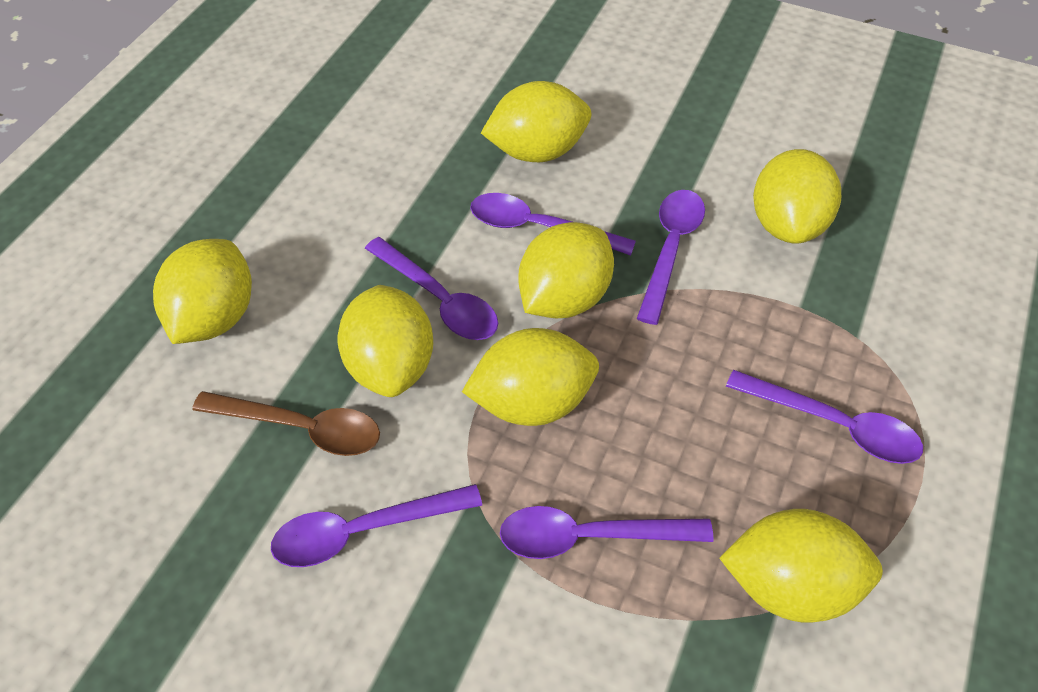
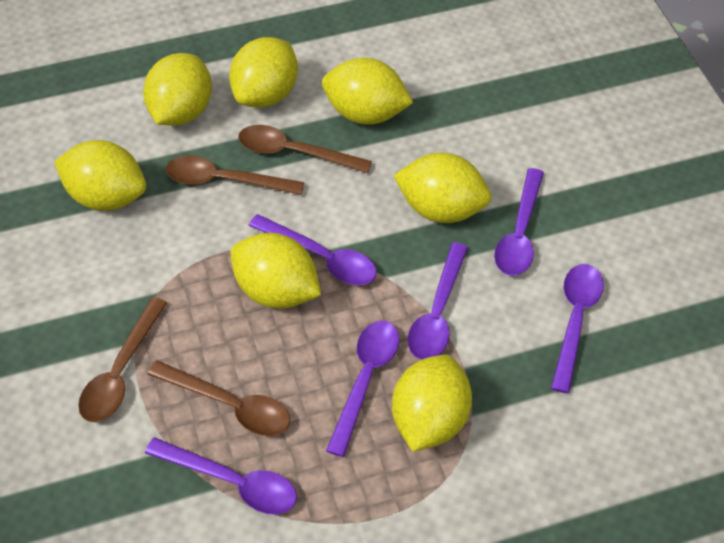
brown spoon: 1 -> 4

